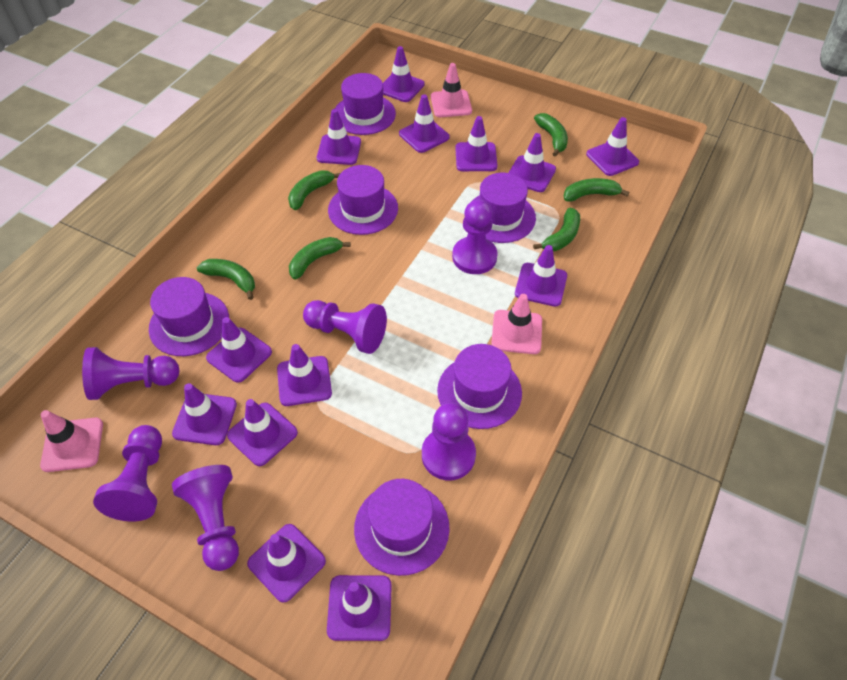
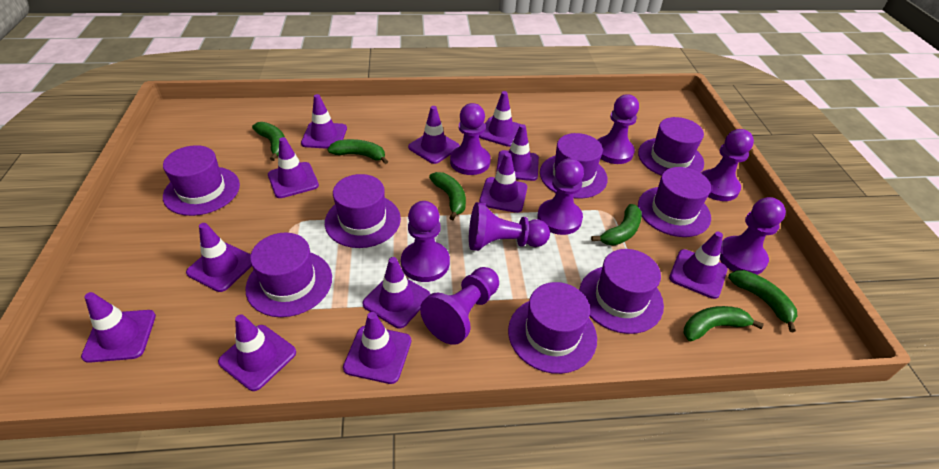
pink traffic cone: 3 -> 0
purple hat: 6 -> 8
purple pawn: 6 -> 8
purple traffic cone: 13 -> 12

